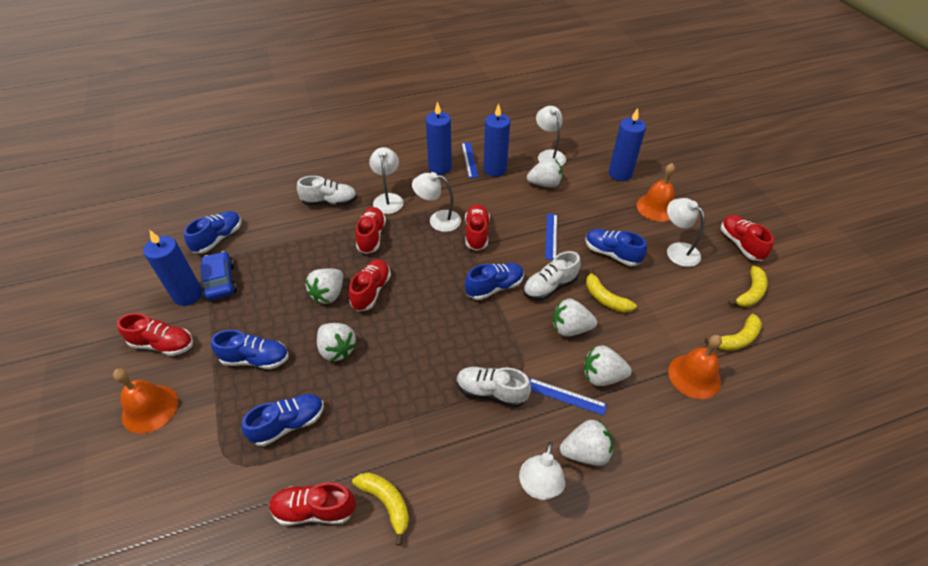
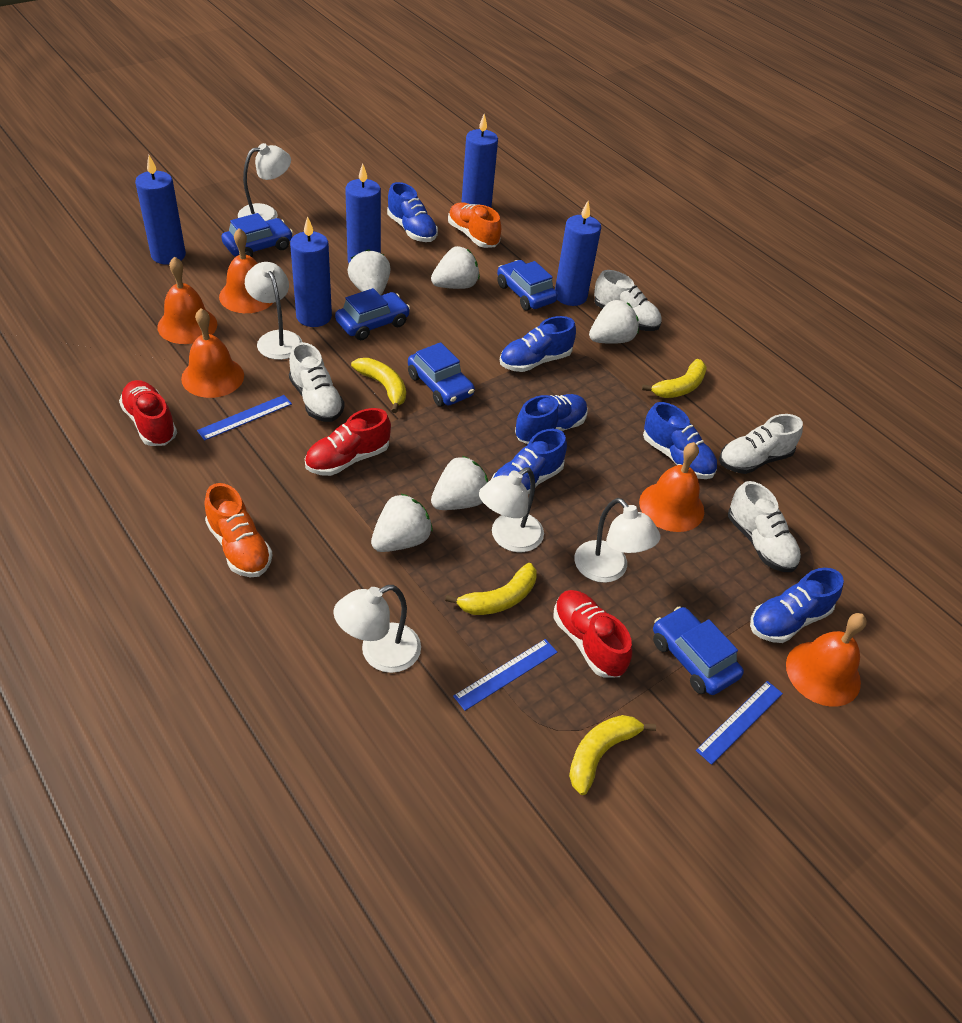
blue candle: 4 -> 5
blue car: 1 -> 5
blue shoe: 5 -> 6
orange bell: 3 -> 5
orange shoe: 0 -> 2
red shoe: 6 -> 3
white shoe: 3 -> 4
white strawberry: 6 -> 5

